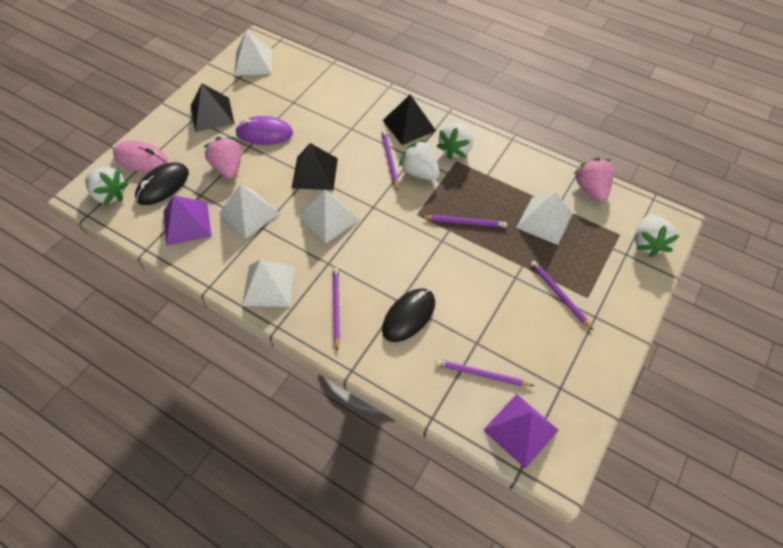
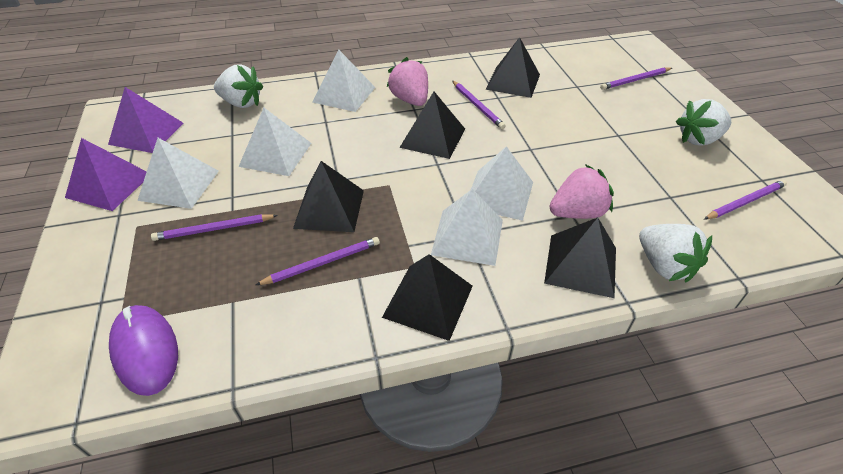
black mouse: 2 -> 0
black pyramid: 3 -> 5
pink mouse: 1 -> 0
white strawberry: 4 -> 3

